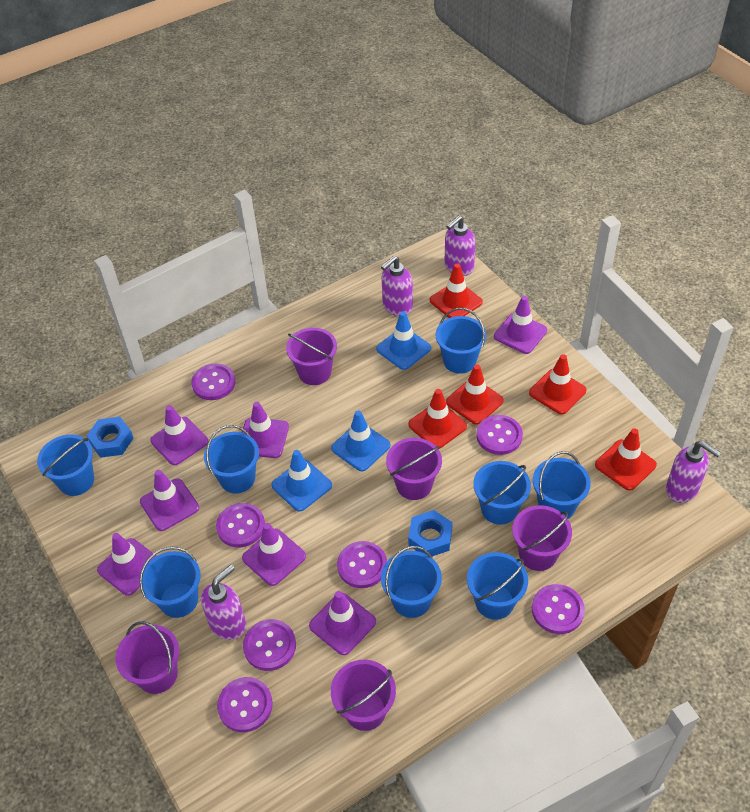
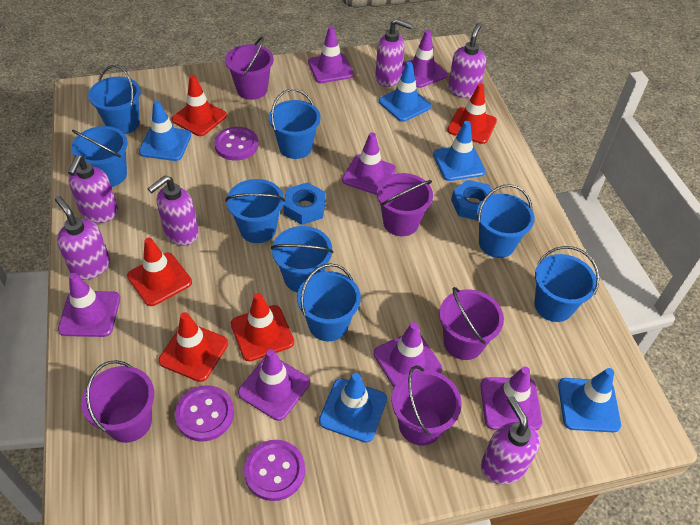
blue traffic cone: 3 -> 5
purple button: 7 -> 3
purple soap dispenser: 4 -> 6

